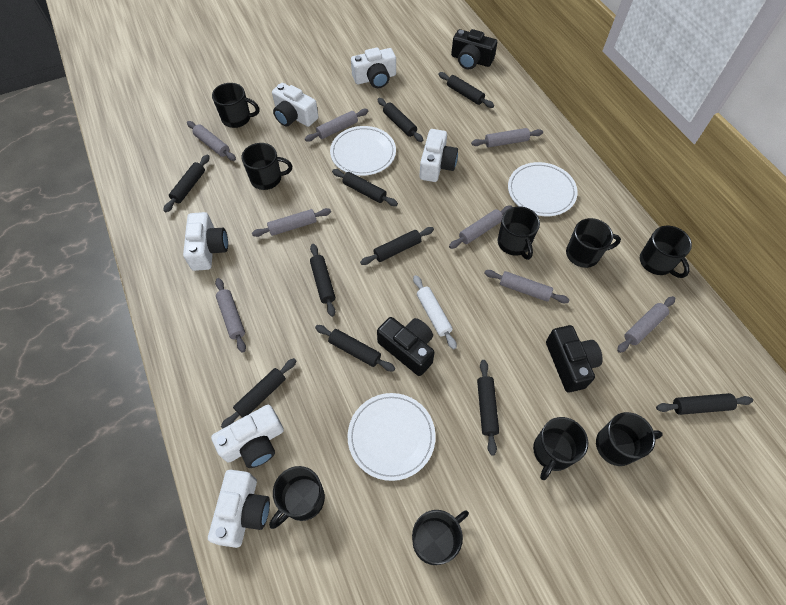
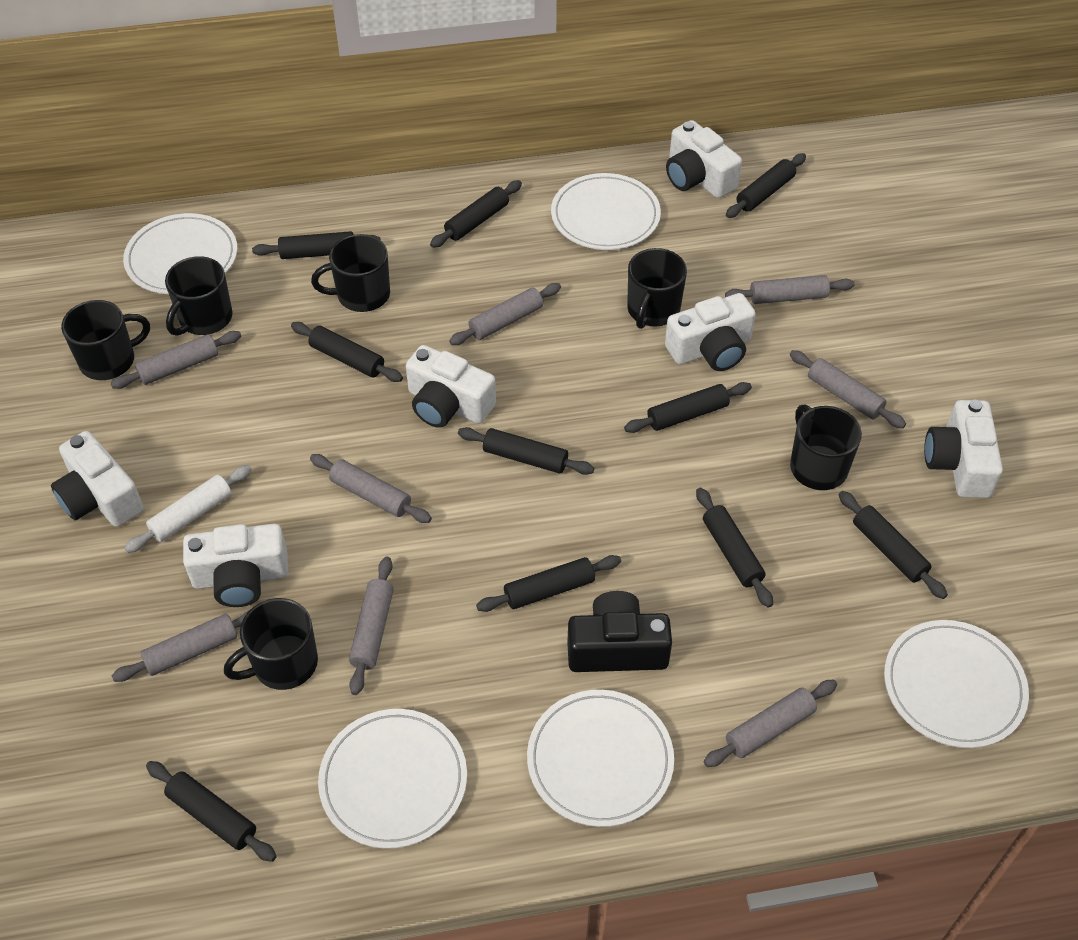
black camera: 3 -> 1
black mug: 9 -> 6
white plate: 3 -> 5

